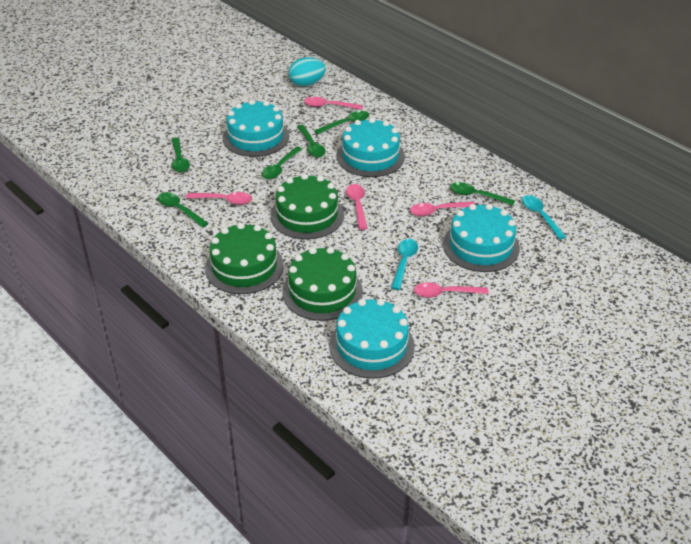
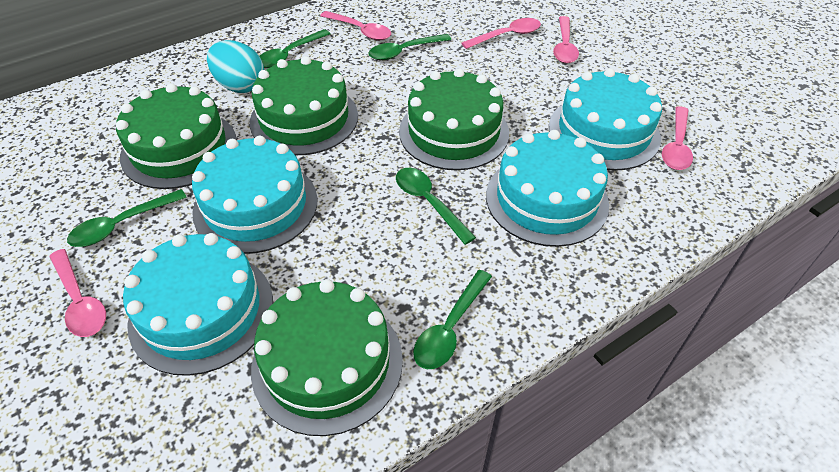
green cake: 3 -> 4
green spoon: 6 -> 5
turquoise spoon: 2 -> 0

